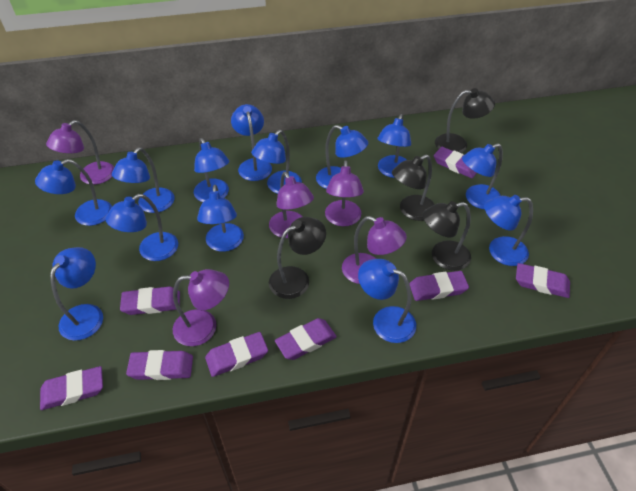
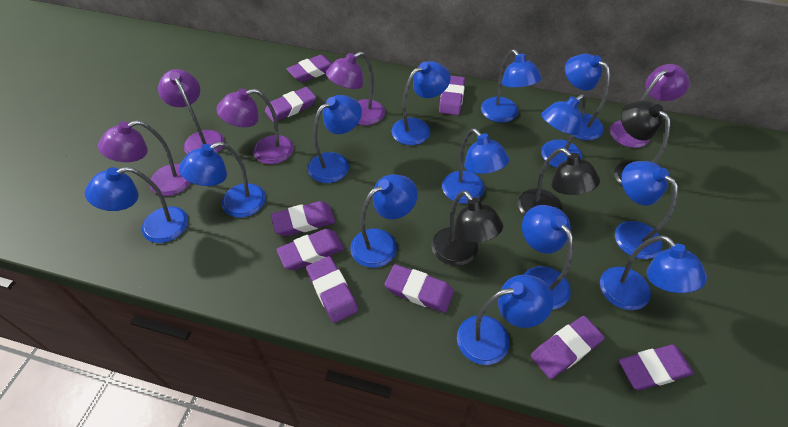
black lamp: 4 -> 3
purple eraser: 8 -> 9

